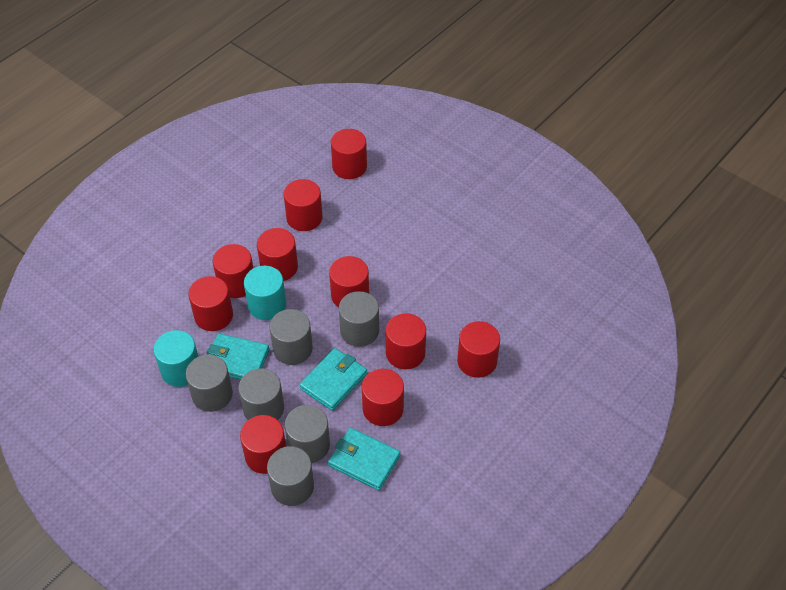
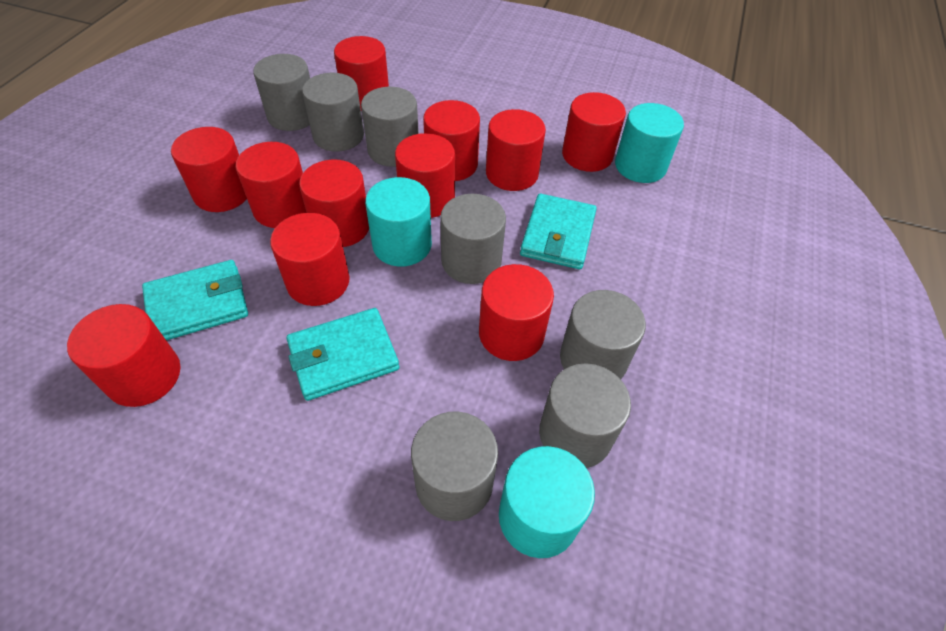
grey cylinder: 6 -> 7
red cylinder: 10 -> 11
turquoise cylinder: 2 -> 3

